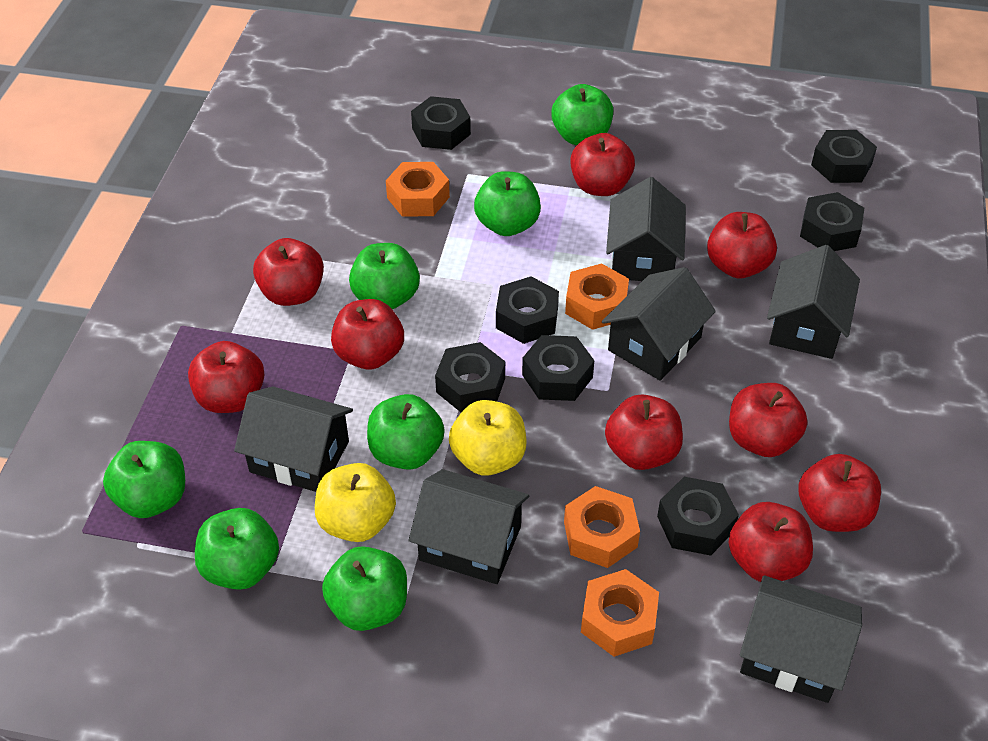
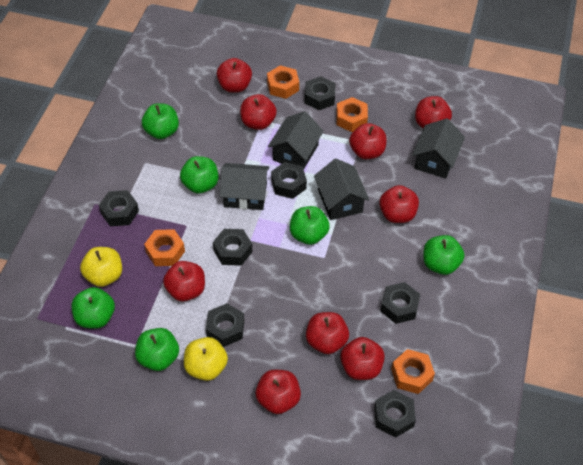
black house: 6 -> 4
green apple: 7 -> 6

